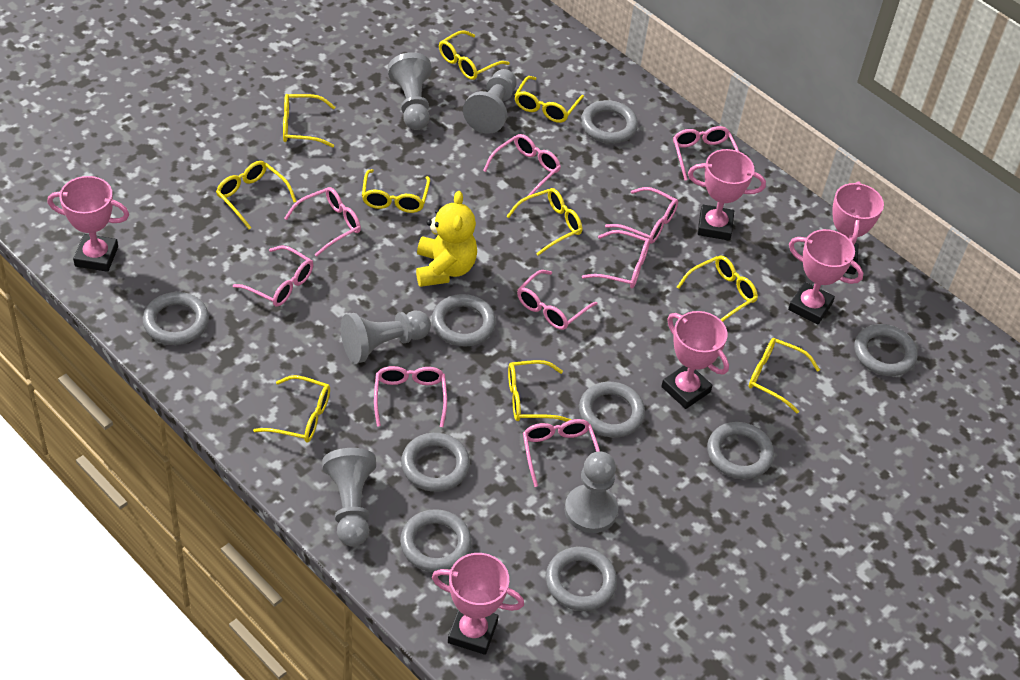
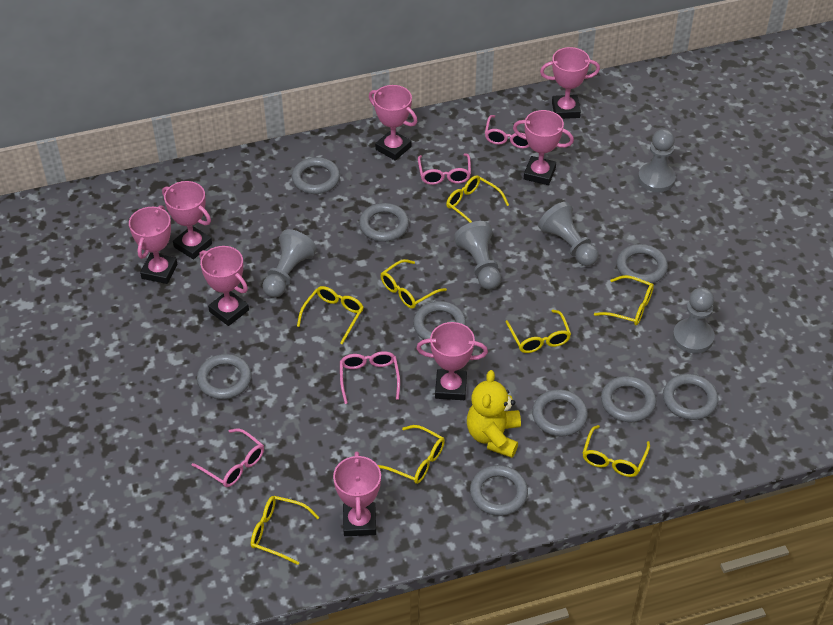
pink glasses: 9 -> 4
pink trophy: 6 -> 8
yellow glasses: 10 -> 8

